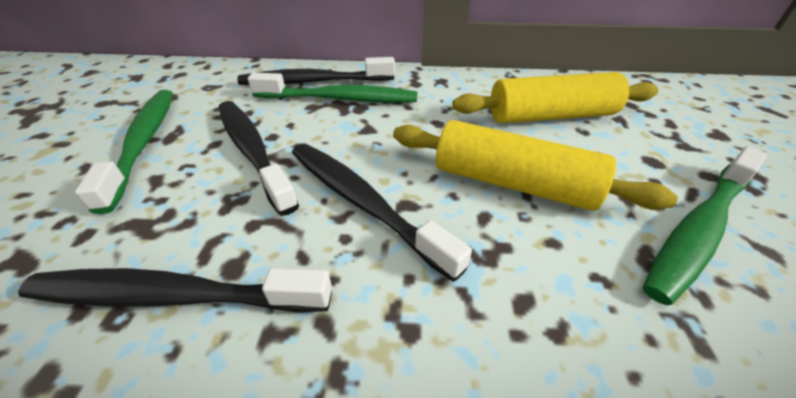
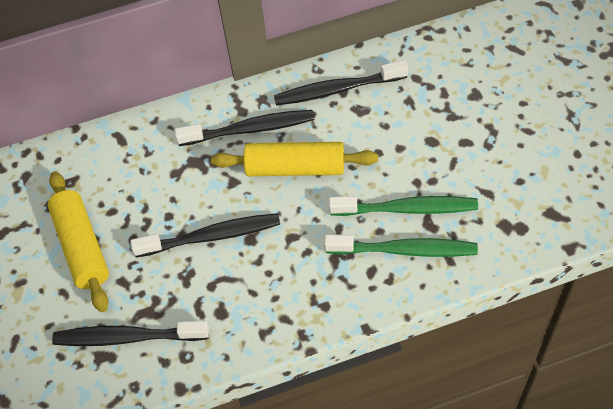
green toothbrush: 3 -> 2

